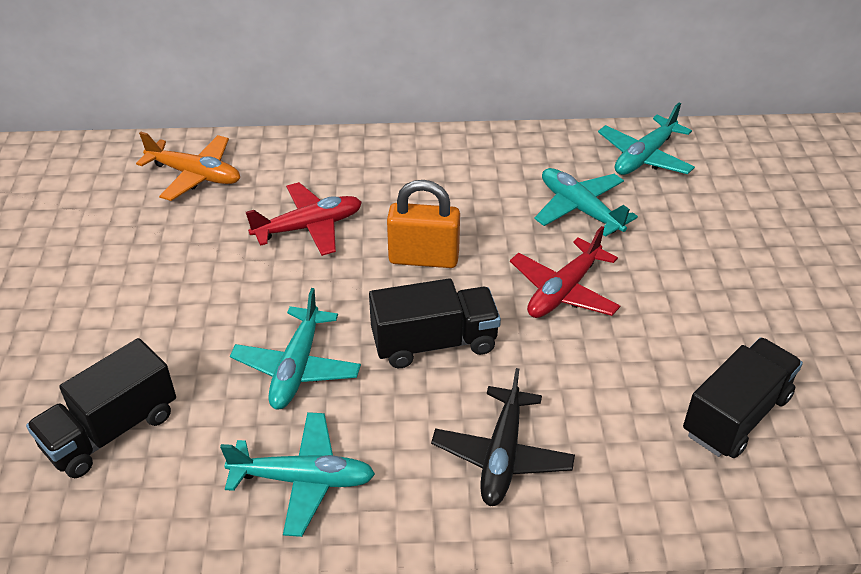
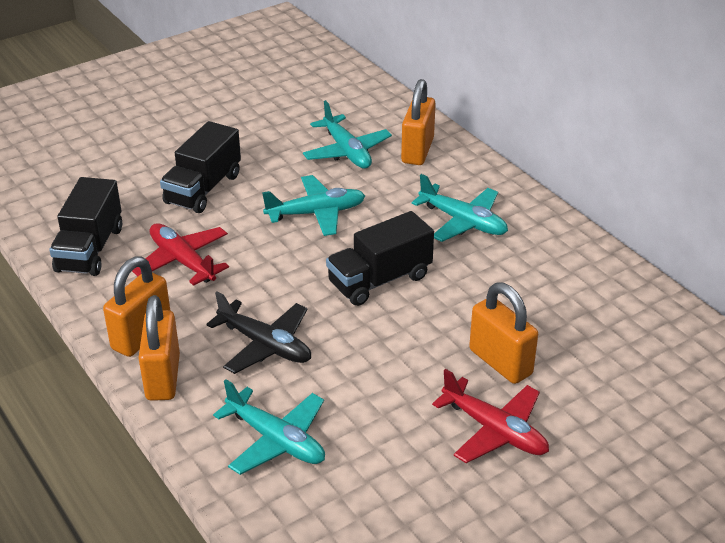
orange padlock: 1 -> 4
orange plane: 1 -> 0

